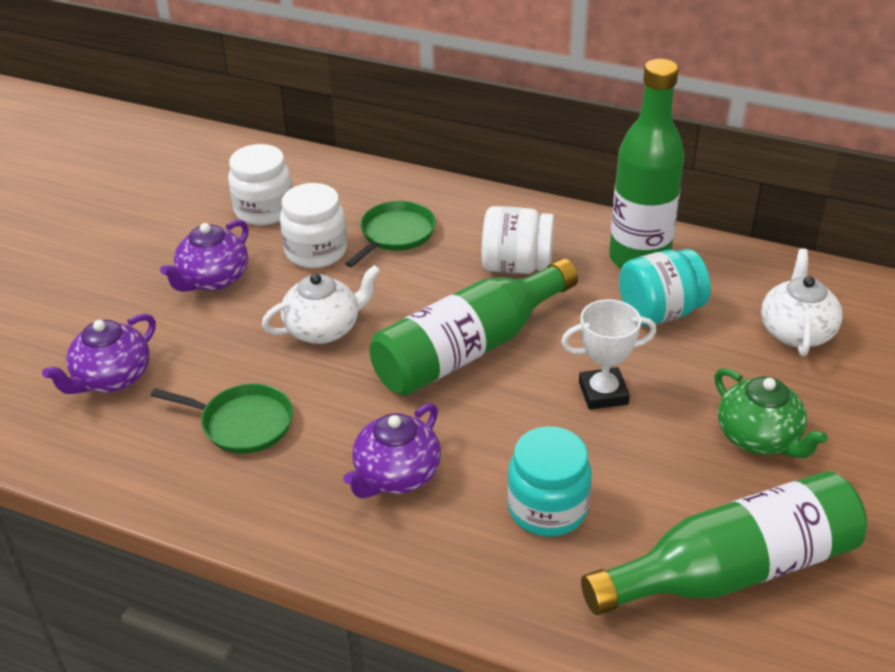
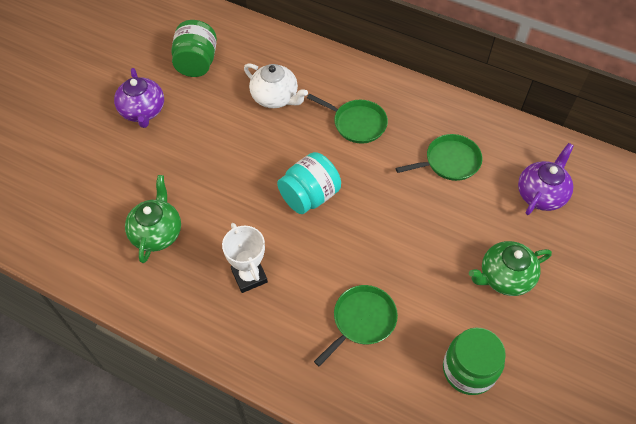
green bottle: 3 -> 0
green jar: 0 -> 2
green pan: 2 -> 3
green teapot: 1 -> 2
purple teapot: 3 -> 2
turquoise jar: 2 -> 1
white jar: 3 -> 0
white teapot: 2 -> 1

